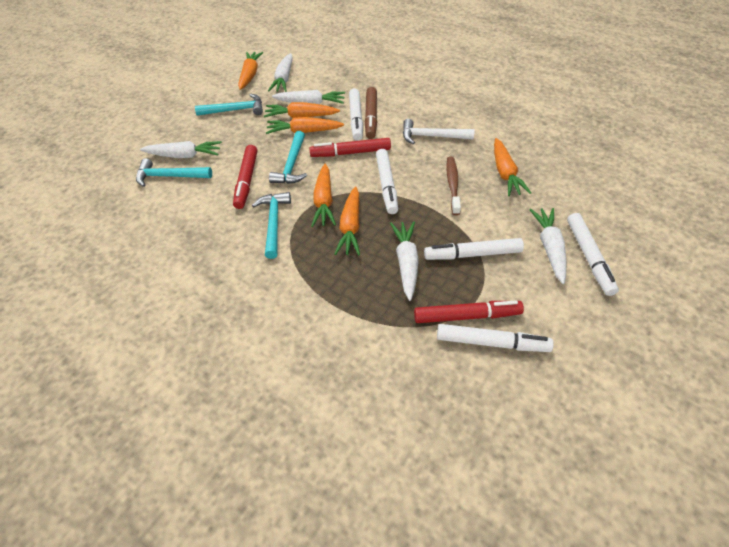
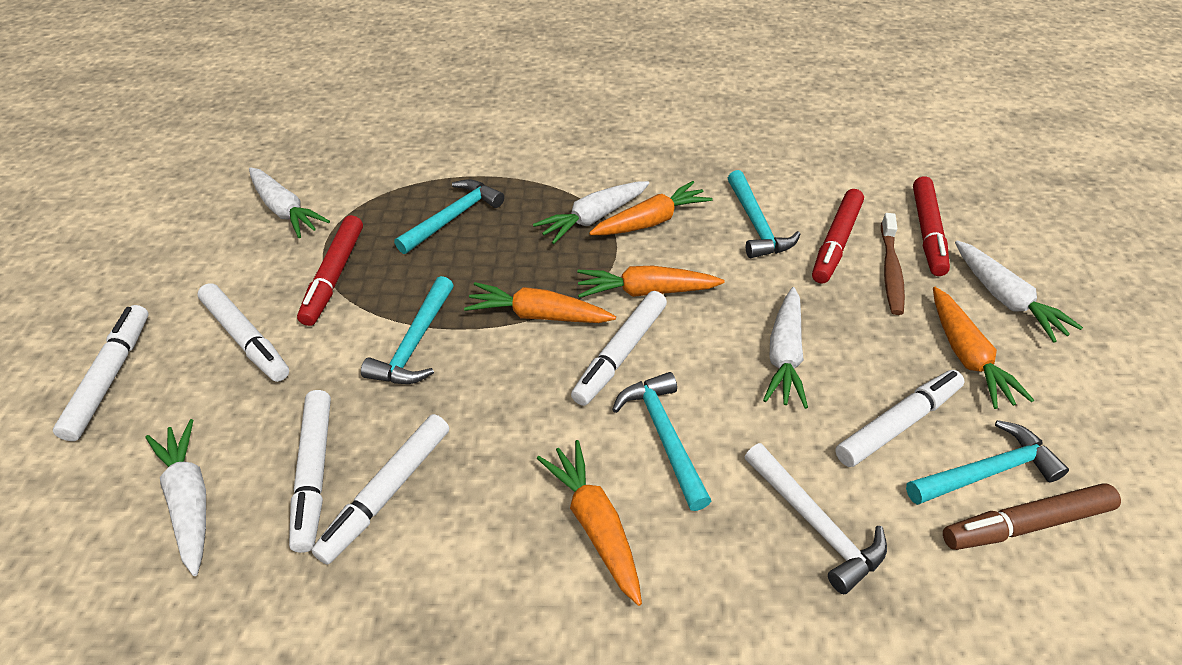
orange carrot: 6 -> 5
turquoise hammer: 4 -> 5
white marker: 5 -> 6

